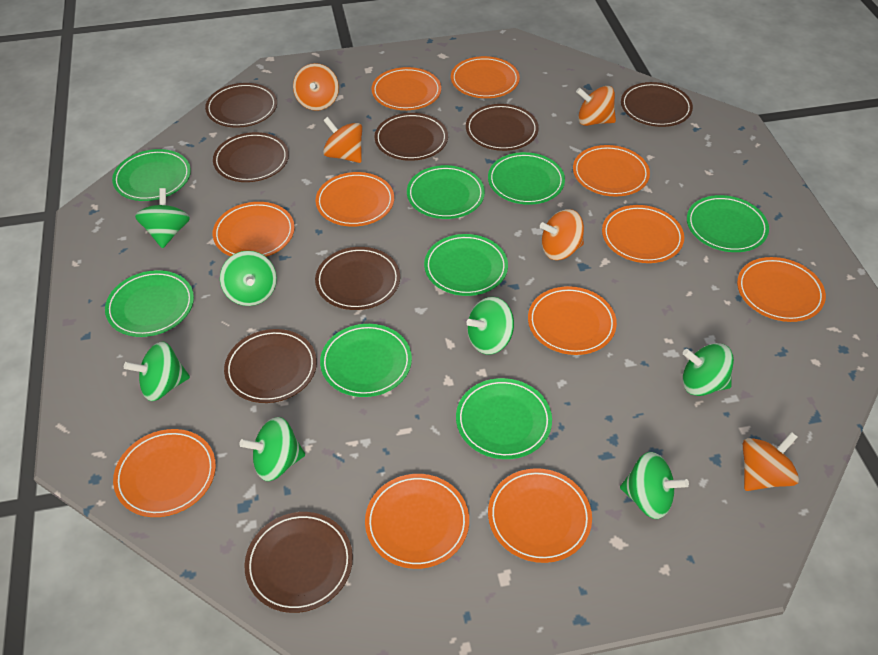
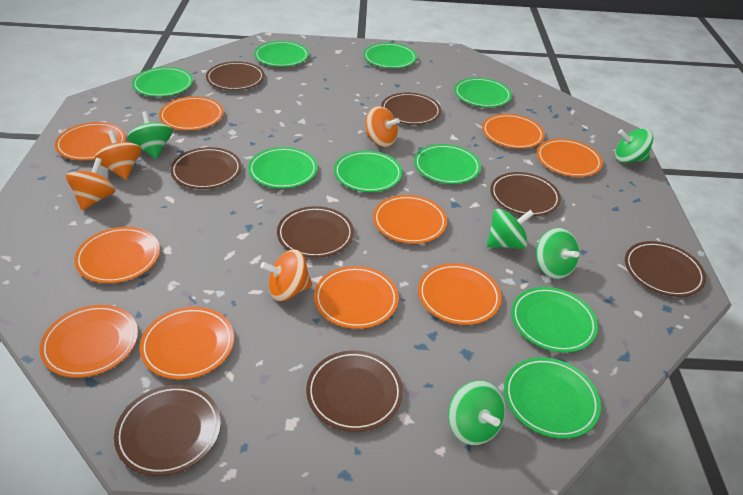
green plate: 8 -> 9
green spinning top: 7 -> 5
orange plate: 11 -> 10
orange spinning top: 5 -> 4

